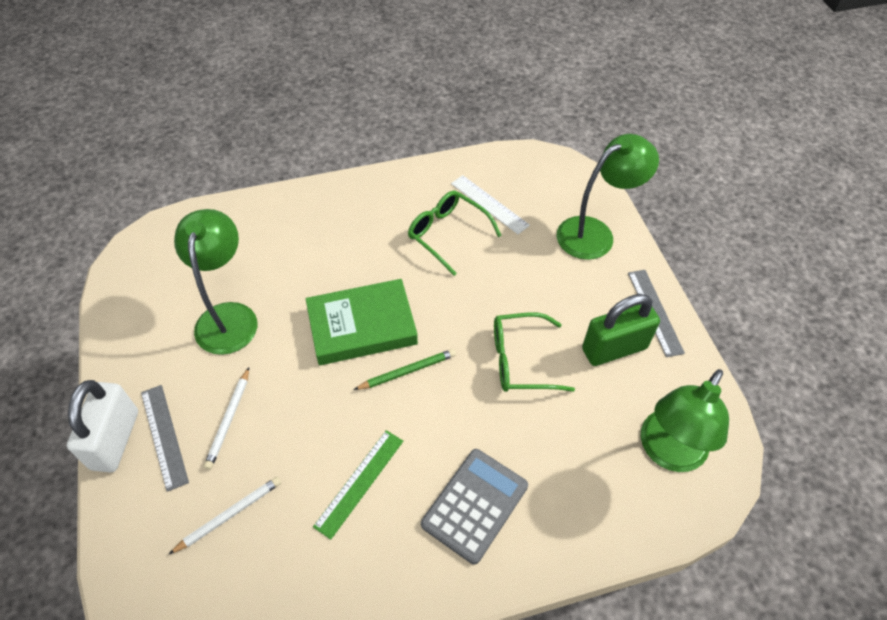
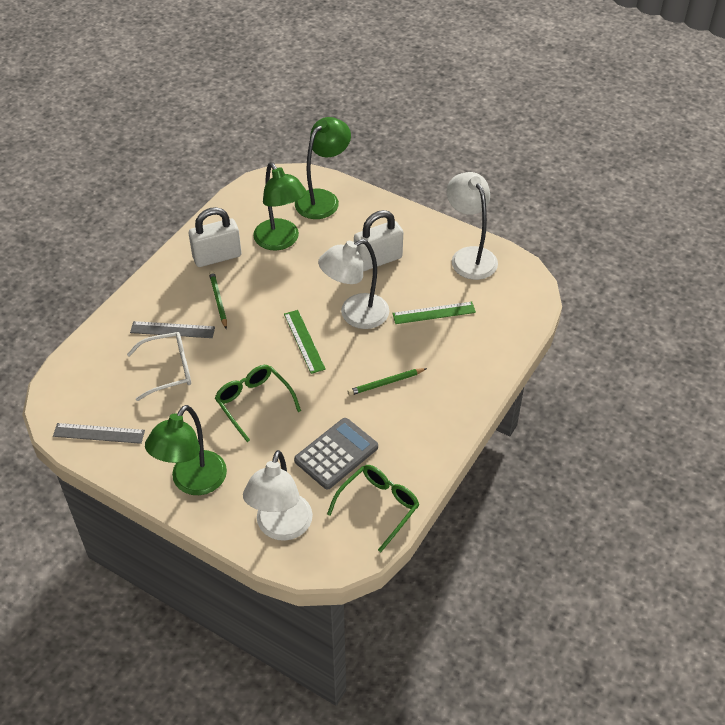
green book: 1 -> 0
green padlock: 1 -> 0
green pencil: 1 -> 2
green ruler: 1 -> 2
white glasses: 0 -> 1
white lamp: 0 -> 3
white padlock: 1 -> 2
white pencil: 2 -> 0
white ruler: 1 -> 0

